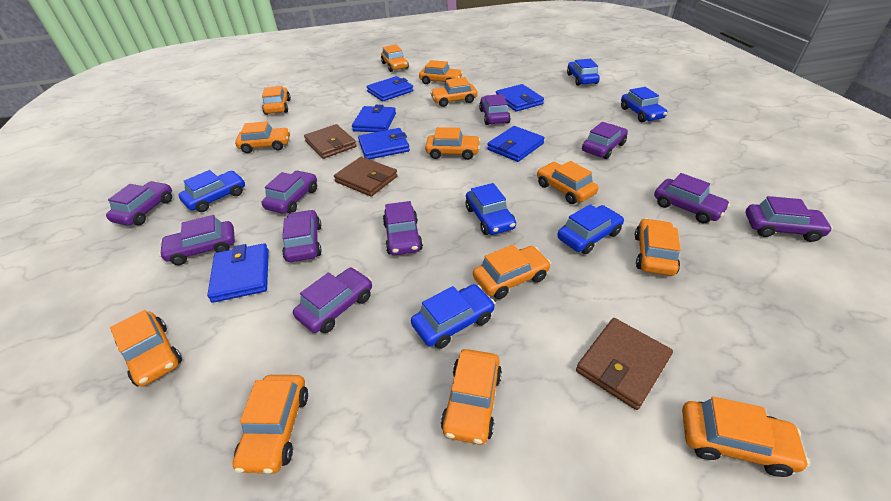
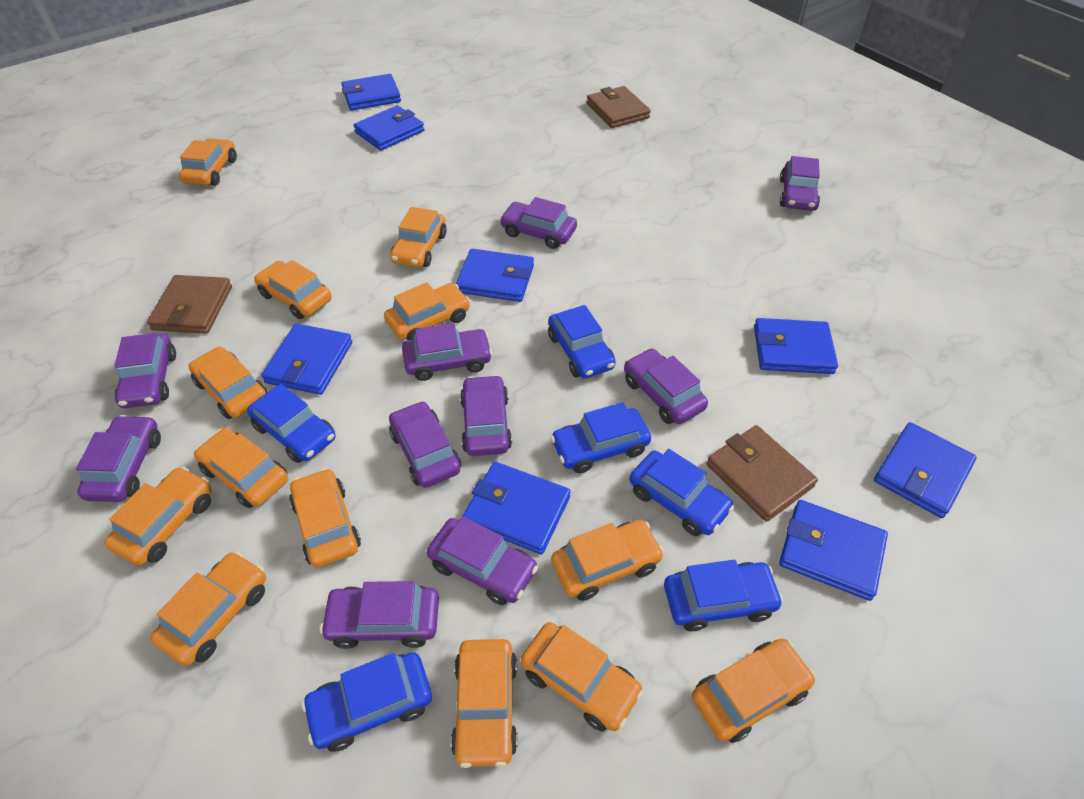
blue wallet: 6 -> 8

